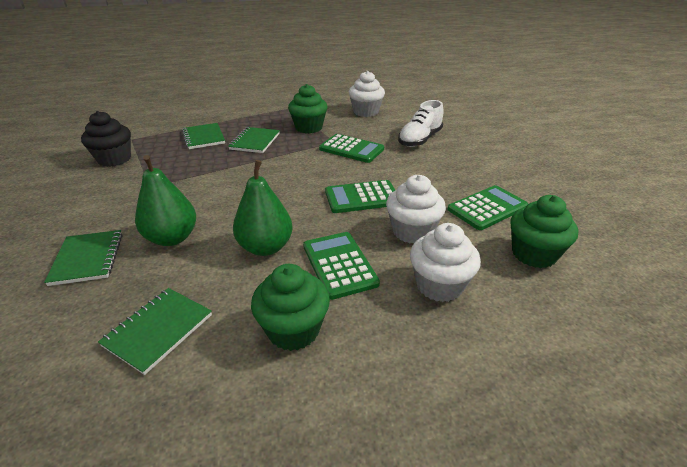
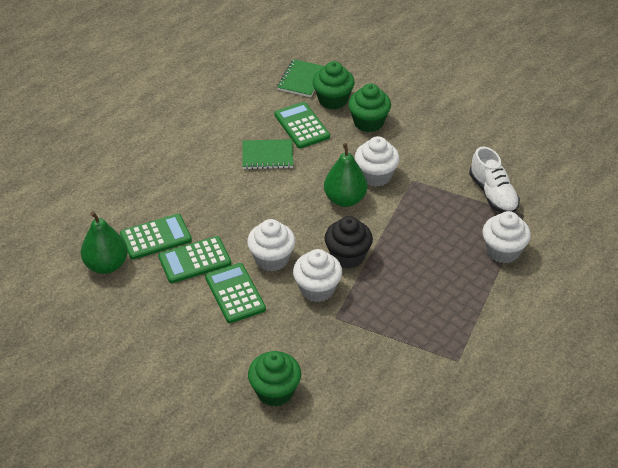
green notebook: 4 -> 2
white cupcake: 3 -> 4

